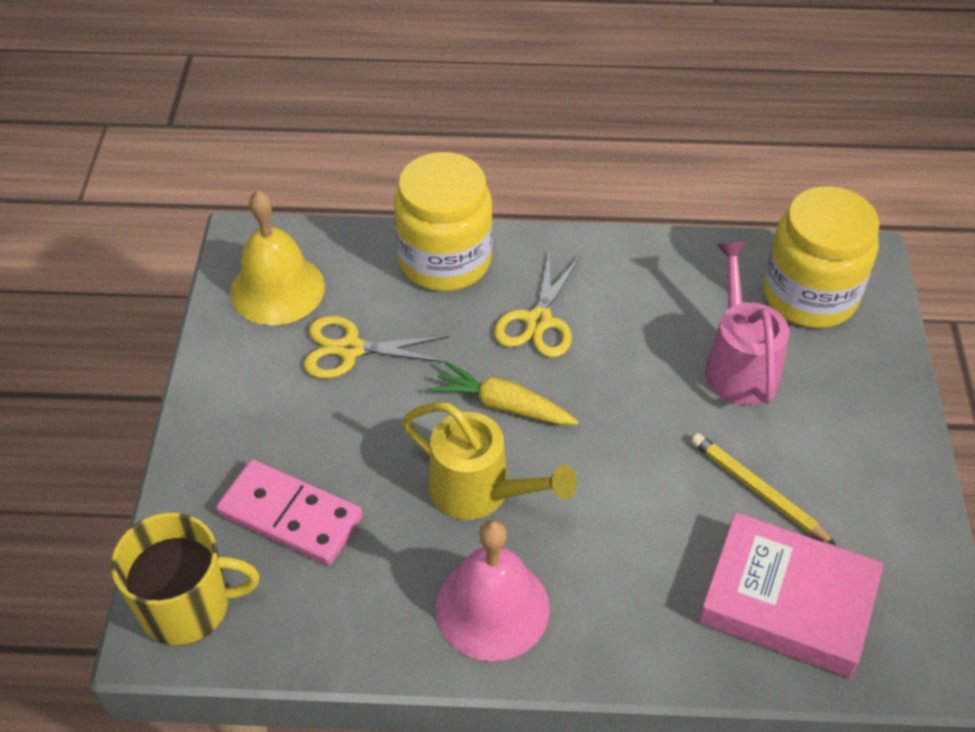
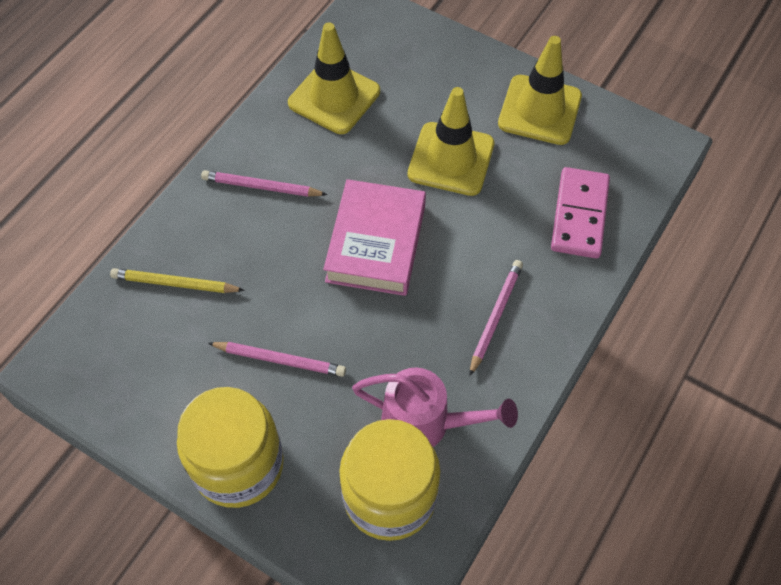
pink bell: 1 -> 0
pink pencil: 0 -> 3
yellow bell: 1 -> 0
yellow carrot: 1 -> 0
yellow mug: 1 -> 0
yellow scissors: 2 -> 0
yellow traffic cone: 0 -> 3
yellow watering can: 1 -> 0

